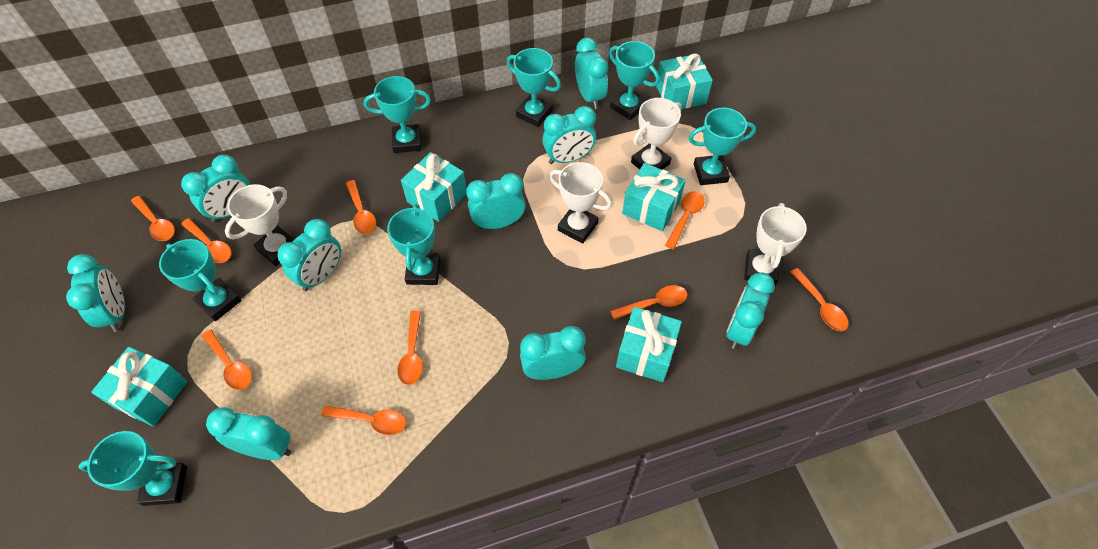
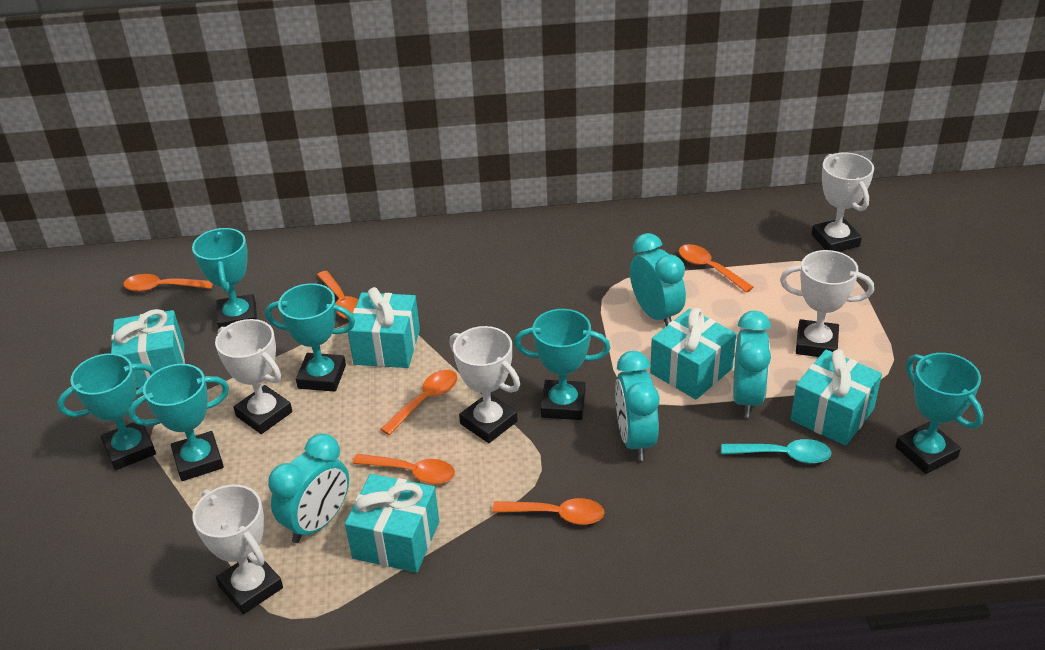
orange spoon: 9 -> 6
turquoise clock: 9 -> 4
turquoise spoon: 0 -> 1
turquoise trophy: 7 -> 6
white trophy: 4 -> 5

